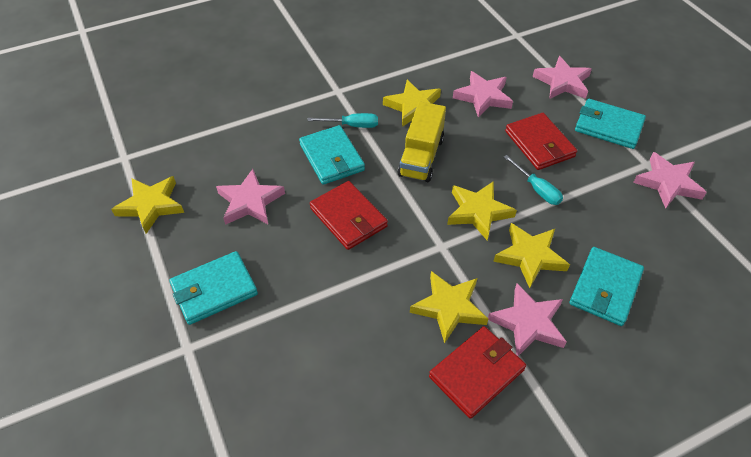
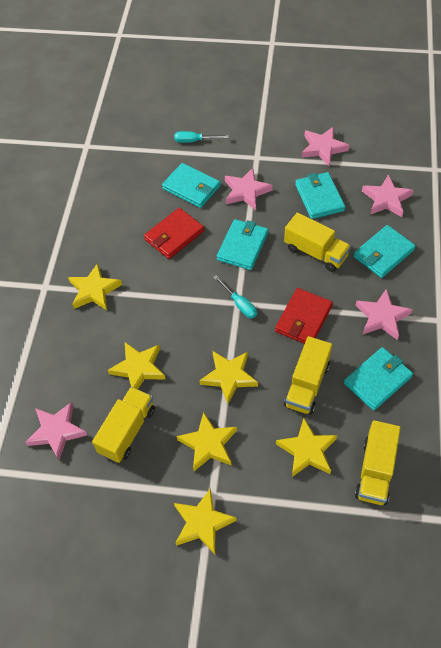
red wallet: 3 -> 2
turquoise wallet: 4 -> 5
yellow star: 5 -> 6
yellow truck: 1 -> 4

